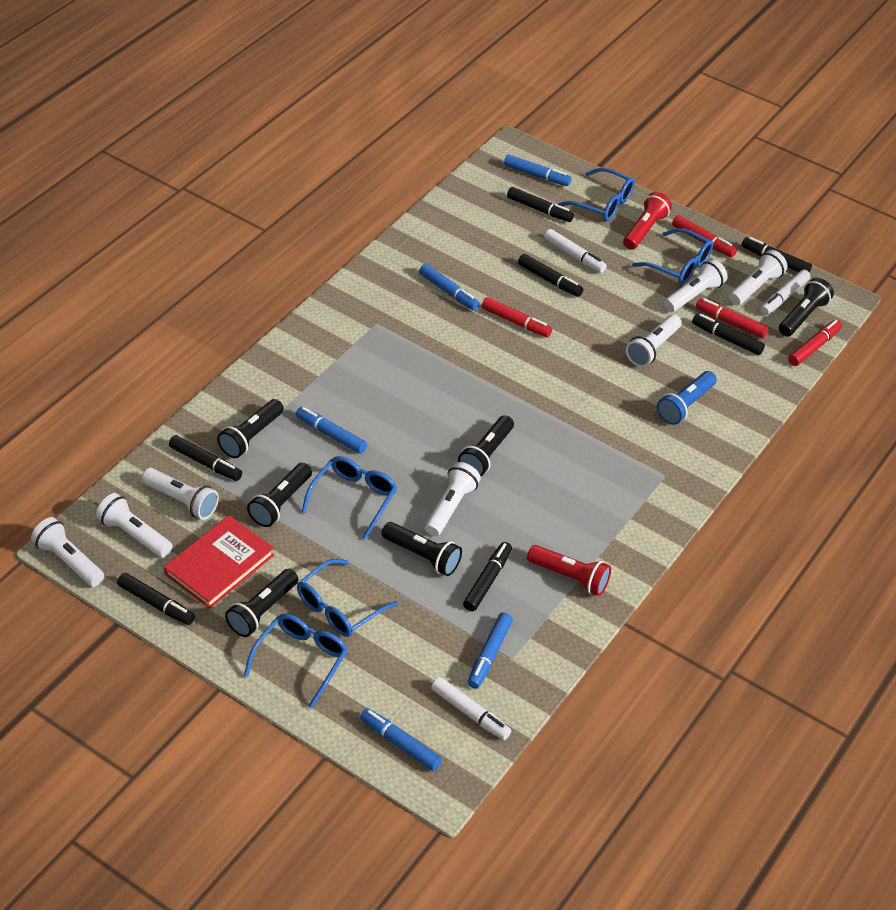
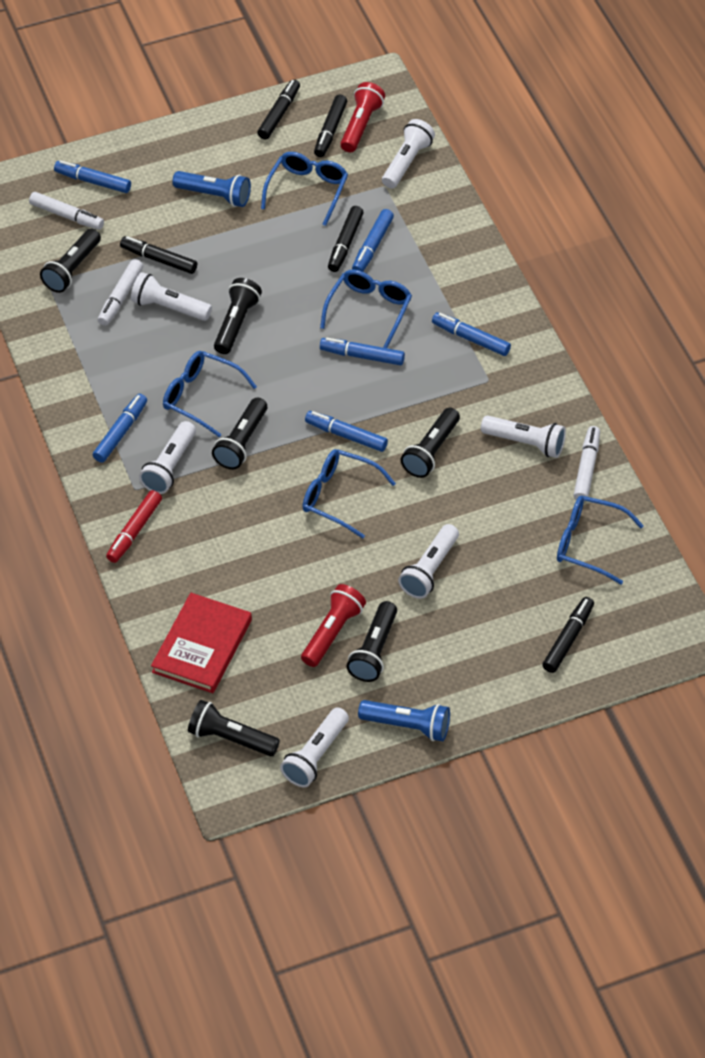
black marker: 7 -> 5
blue flashlight: 1 -> 2
blue marker: 5 -> 6
red marker: 4 -> 1
white flashlight: 7 -> 6

